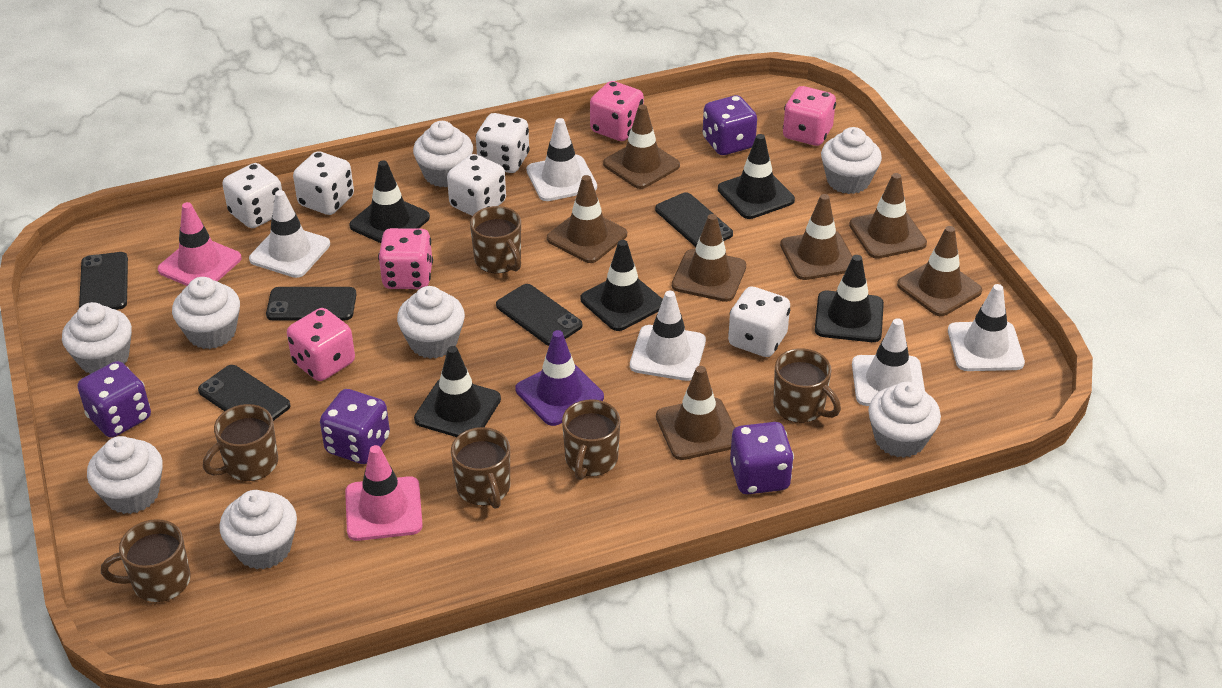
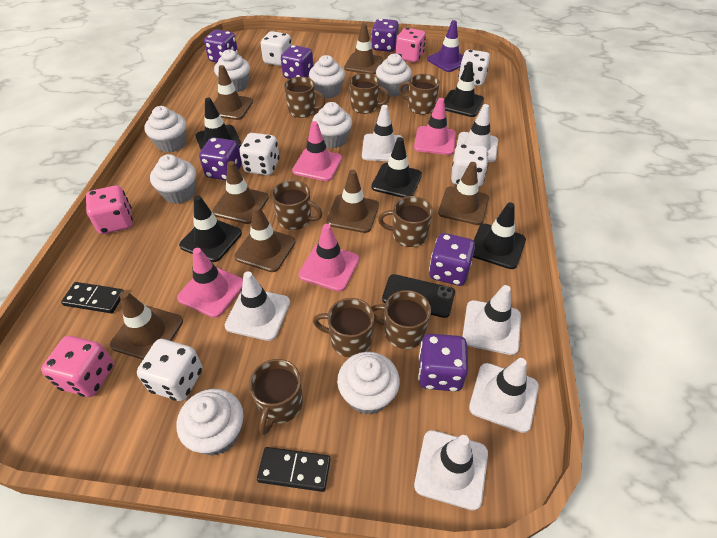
black domino: 0 -> 2
black phone: 5 -> 1
brown mug: 6 -> 8
pink dice: 4 -> 3
pink traffic cone: 2 -> 4
purple dice: 4 -> 6
white traffic cone: 5 -> 6

